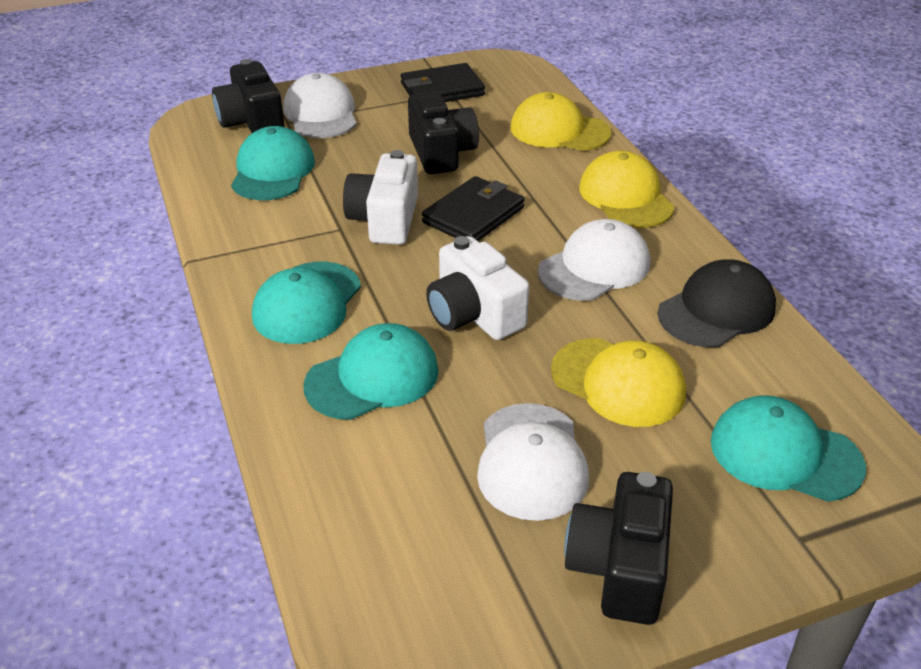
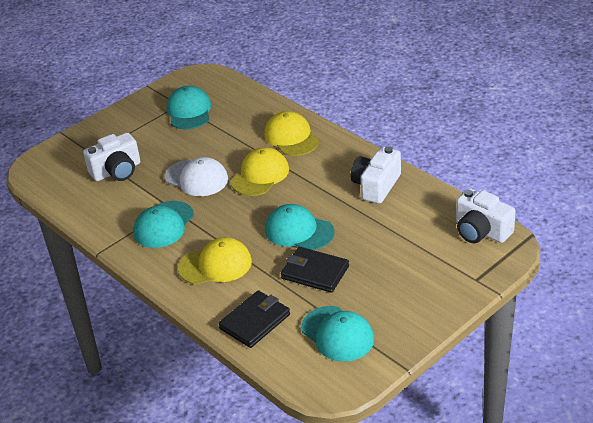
black camera: 3 -> 0
black cap: 1 -> 0
white camera: 2 -> 3
white cap: 3 -> 1

